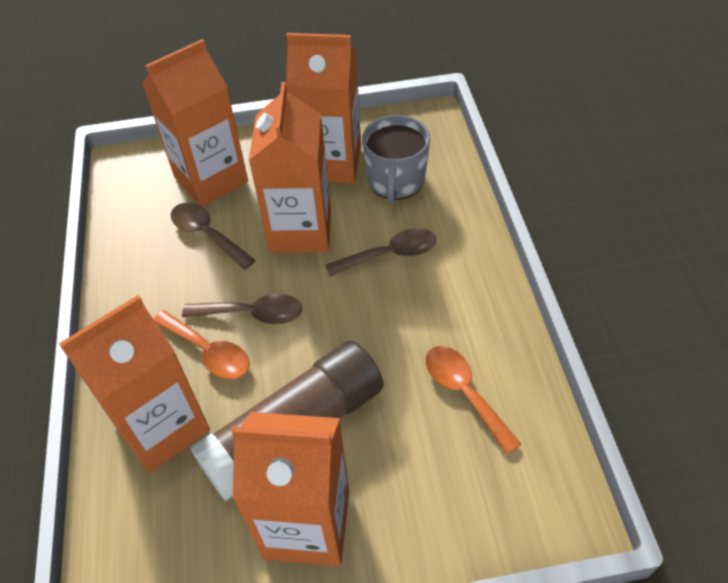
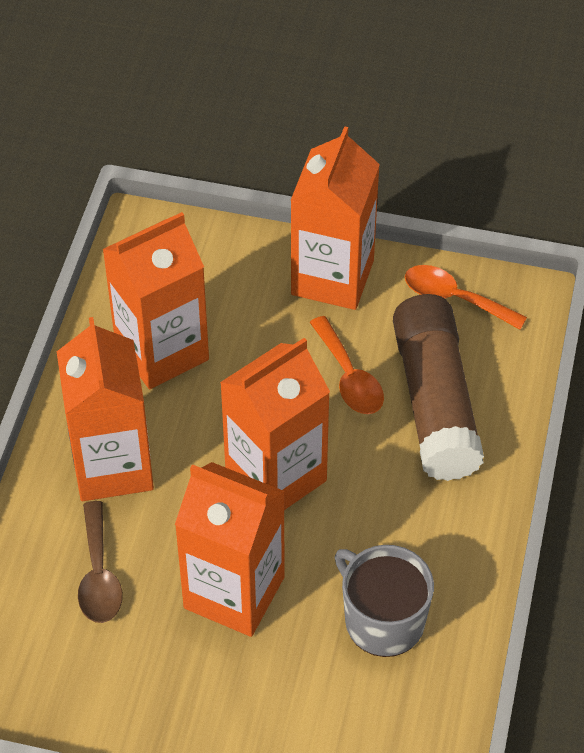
brown spoon: 3 -> 1

